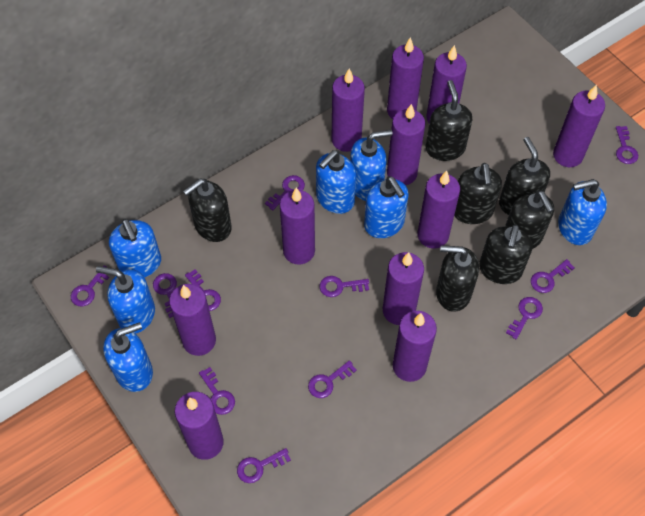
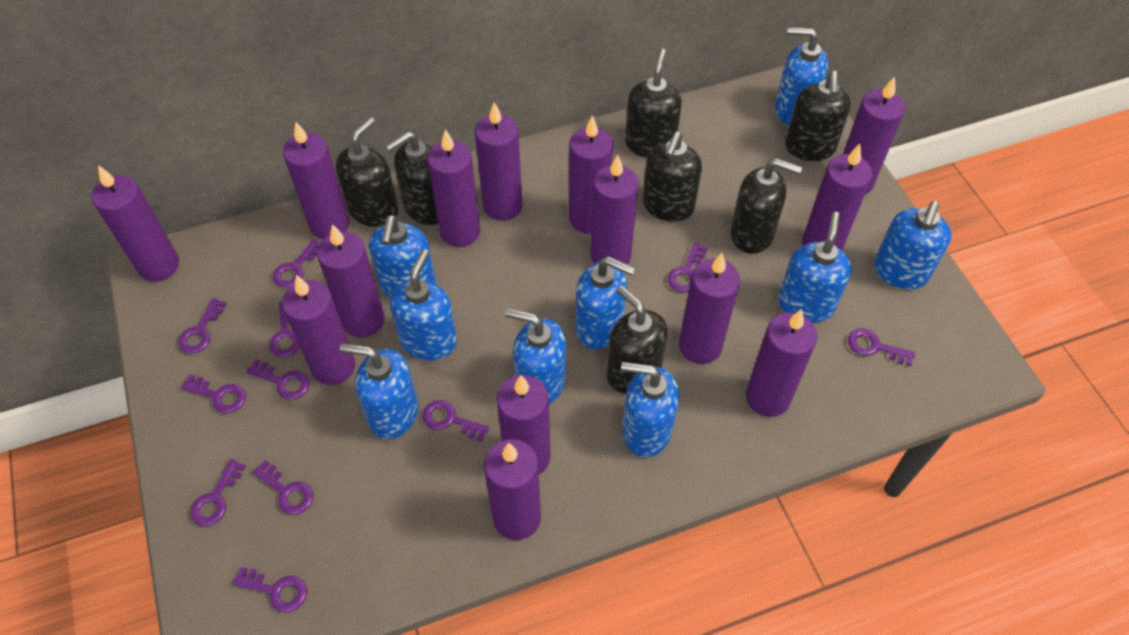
blue soap dispenser: 7 -> 9
purple candle: 11 -> 14

